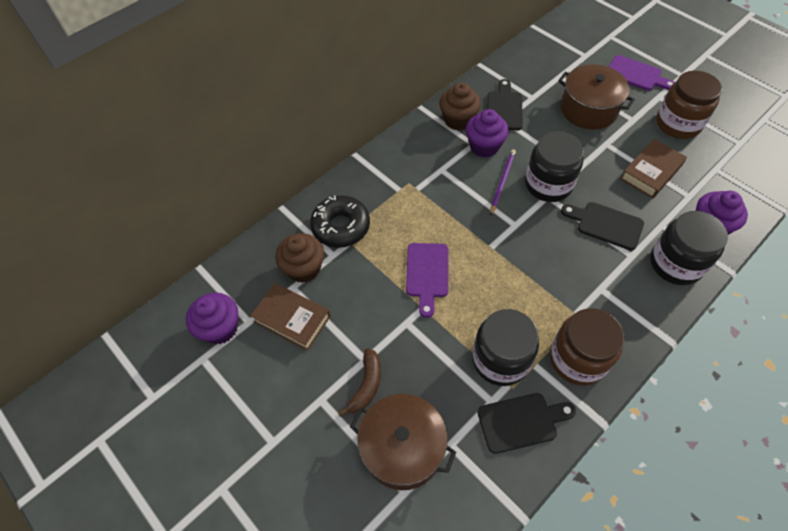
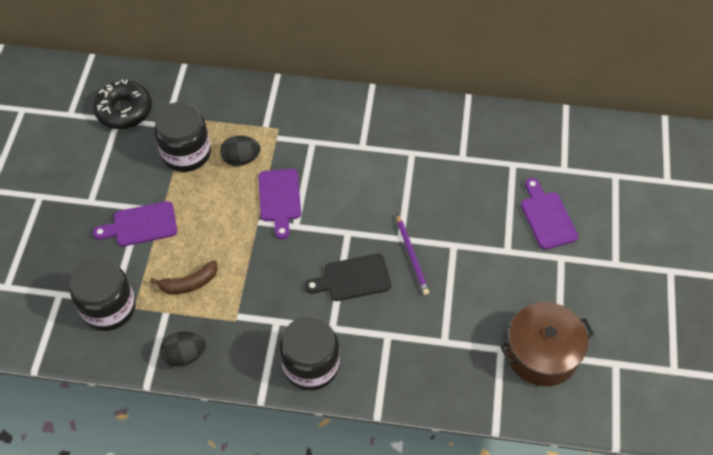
black cutting board: 3 -> 1
black egg: 0 -> 2
brown book: 2 -> 0
brown cupcake: 2 -> 0
brown jar: 2 -> 0
brown pot: 2 -> 1
purple cupcake: 3 -> 0
purple cutting board: 2 -> 3

